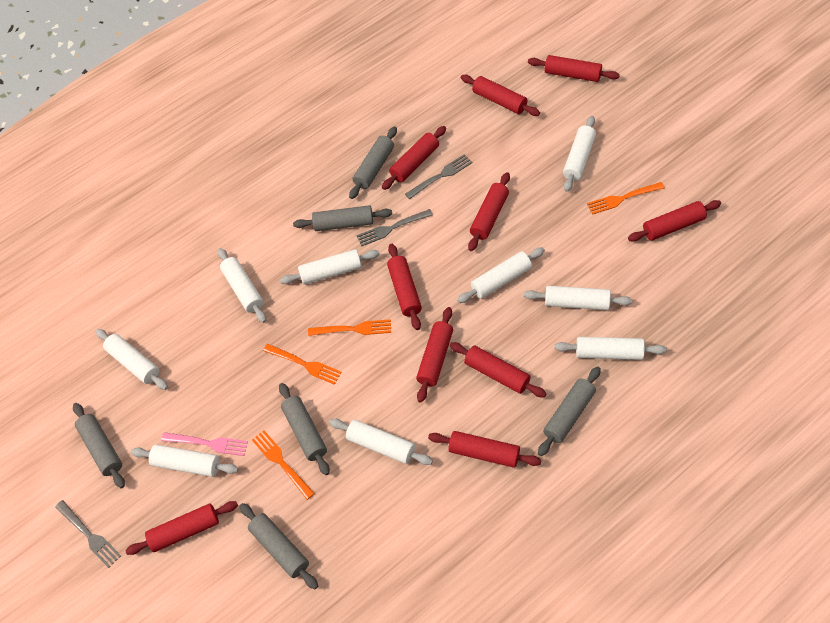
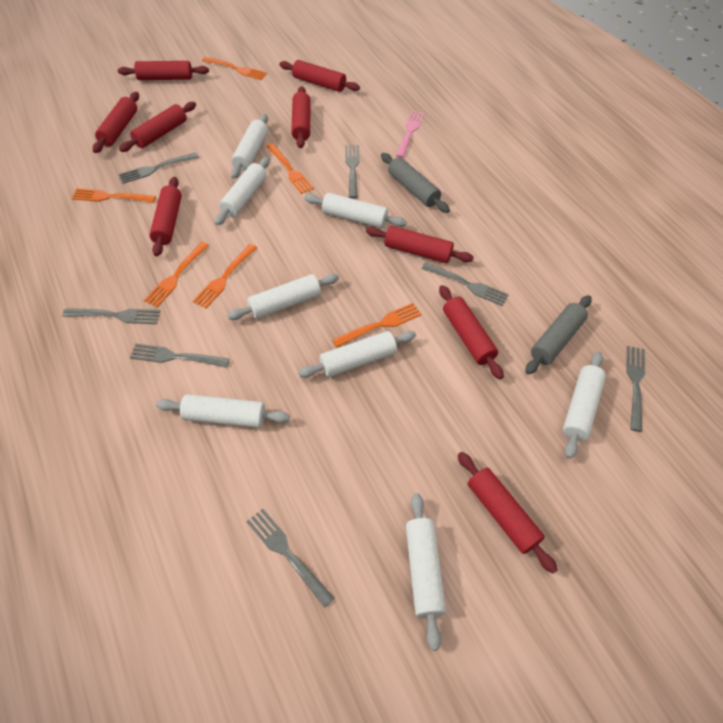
grey fork: 3 -> 7
grey rolling pin: 6 -> 2
orange fork: 4 -> 6
red rolling pin: 10 -> 9
white rolling pin: 9 -> 8

